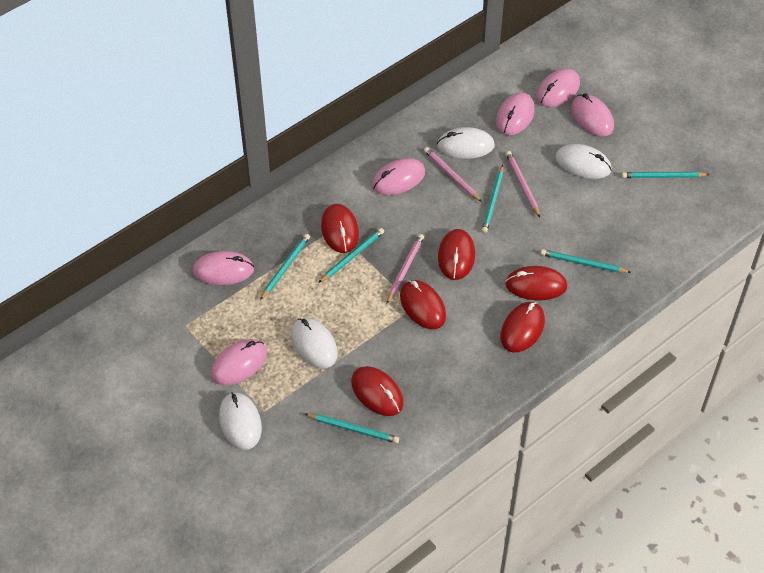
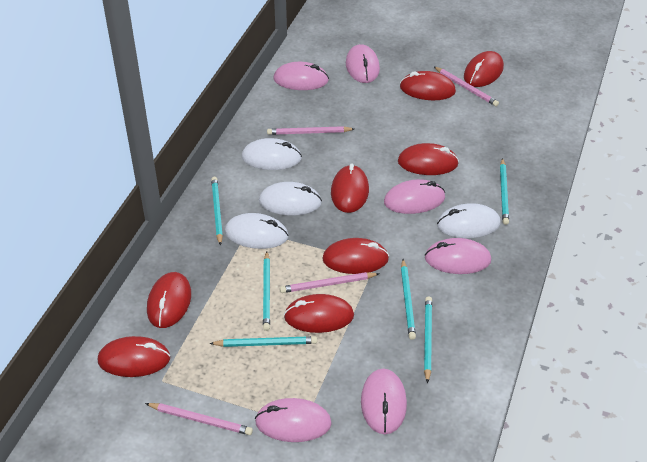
pink pencil: 3 -> 4
red mouse: 6 -> 8

